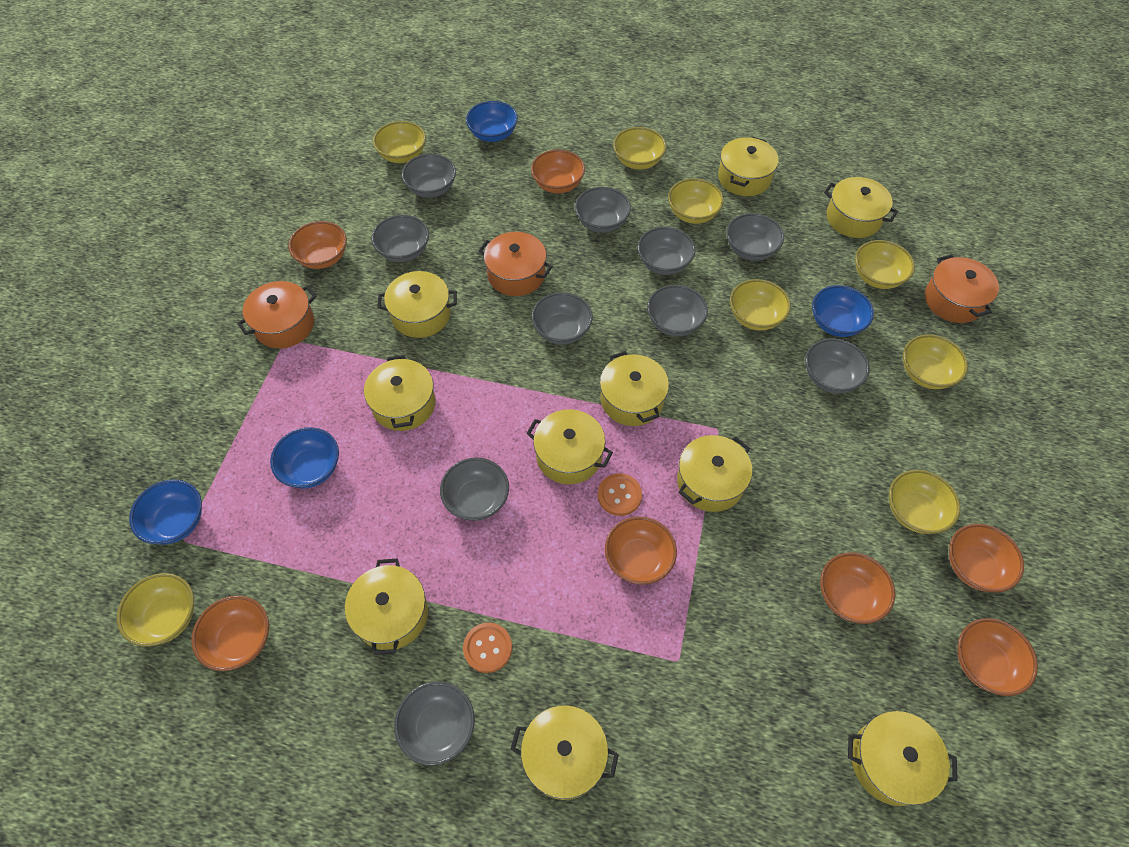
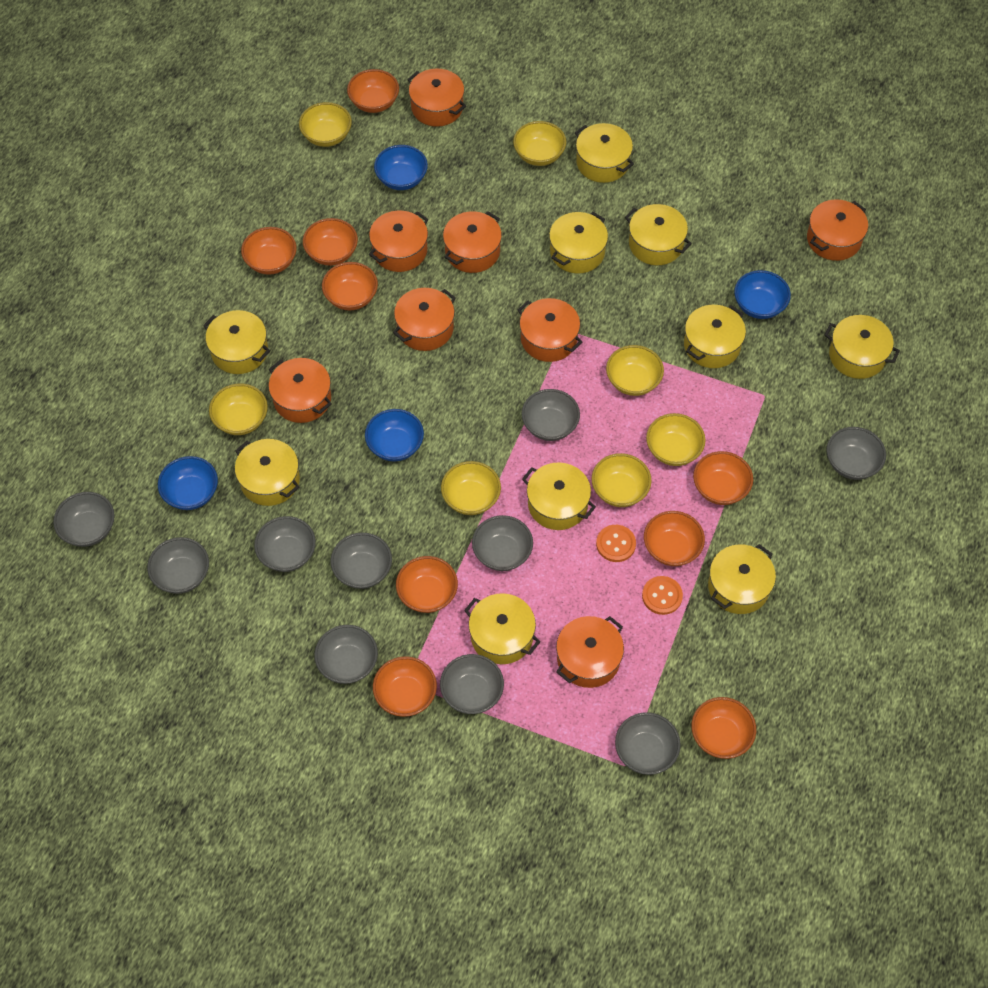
orange bowl: 7 -> 9
orange pot: 3 -> 8
yellow bowl: 8 -> 7

